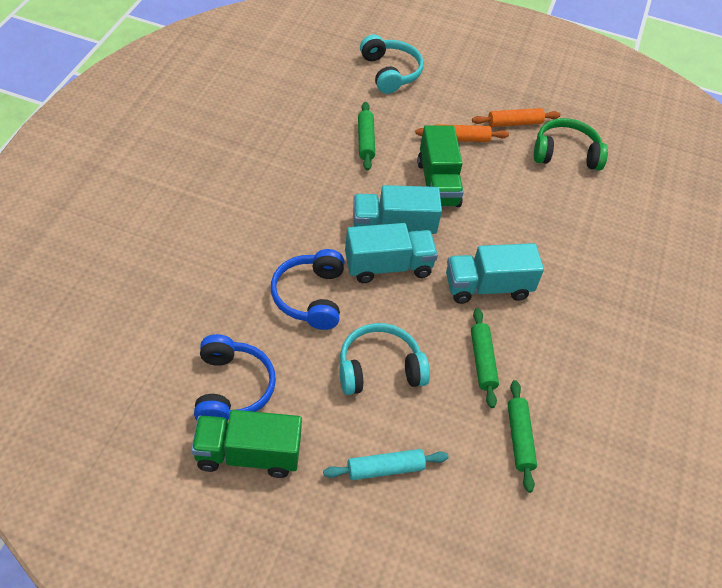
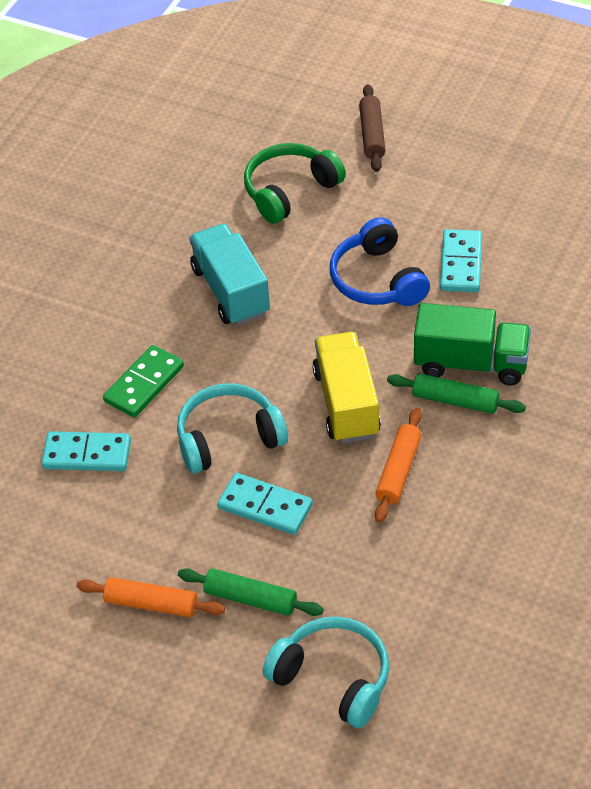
blue headphones: 2 -> 1
brown rolling pin: 0 -> 1
green domino: 0 -> 1
green rolling pin: 3 -> 2
green truck: 2 -> 1
turquoise domino: 0 -> 3
turquoise rolling pin: 1 -> 0
turquoise truck: 3 -> 1
yellow truck: 0 -> 1

